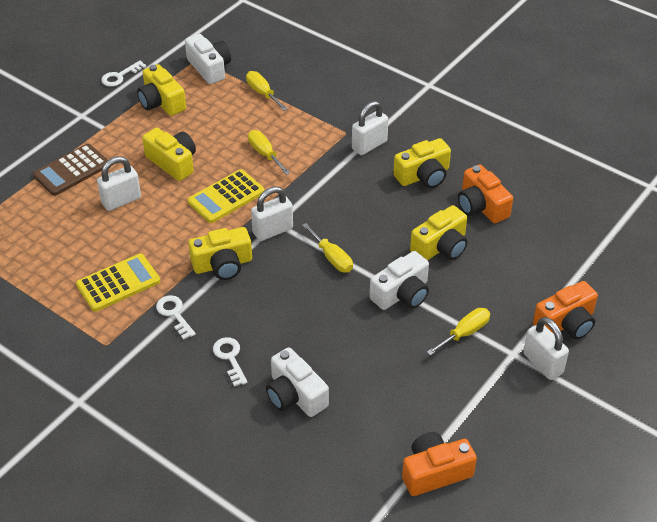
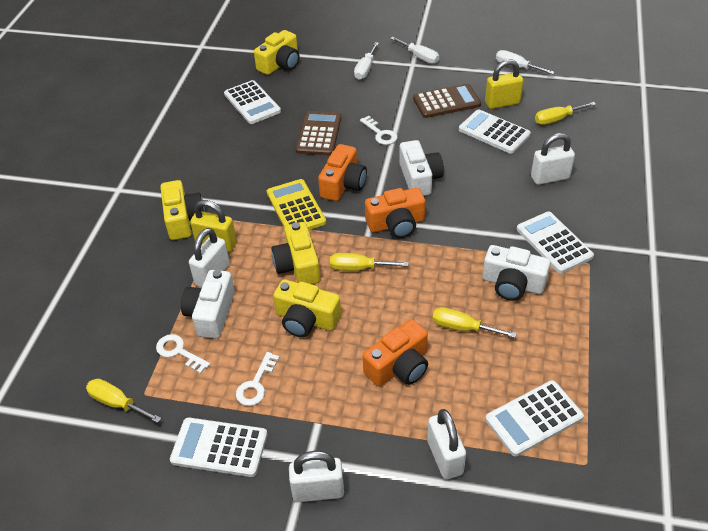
brown calculator: 1 -> 2
white calculator: 0 -> 5
white screwdriver: 0 -> 3
yellow calculator: 2 -> 1
yellow camera: 5 -> 4
yellow padlock: 0 -> 2

